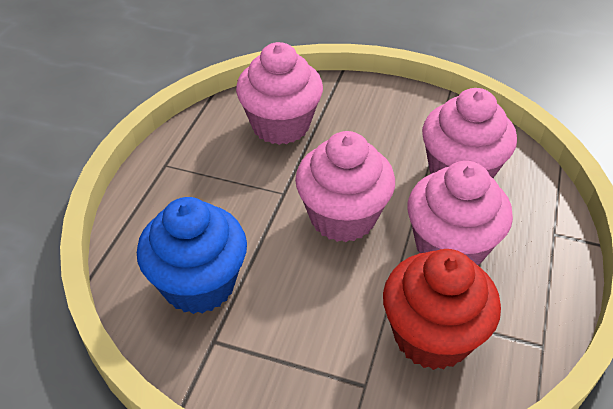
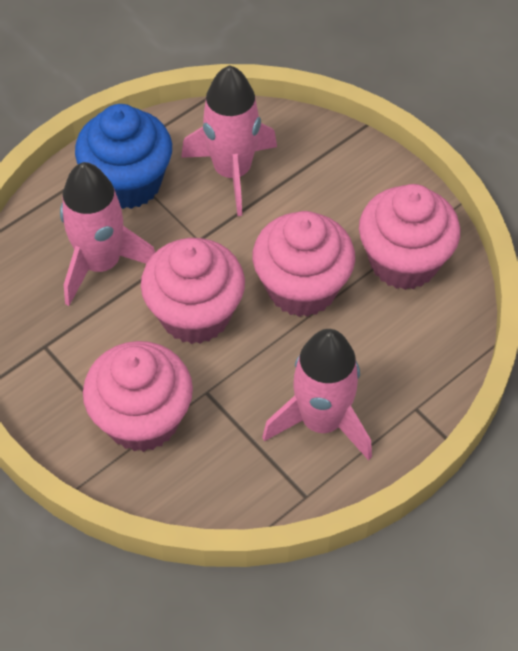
pink rocket: 0 -> 3
red cupcake: 1 -> 0

